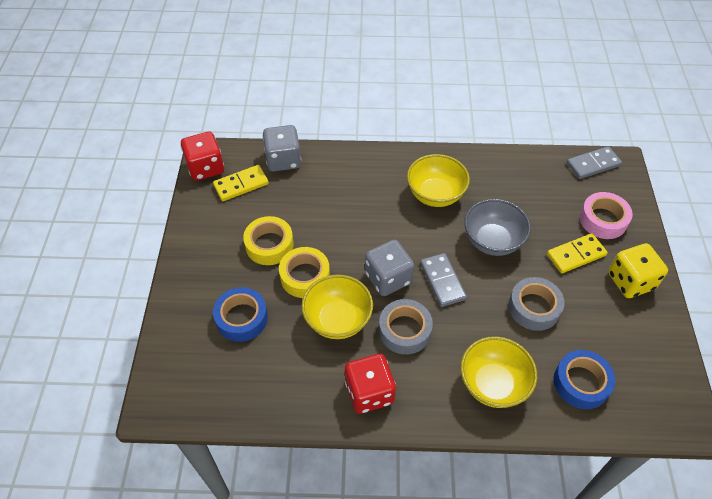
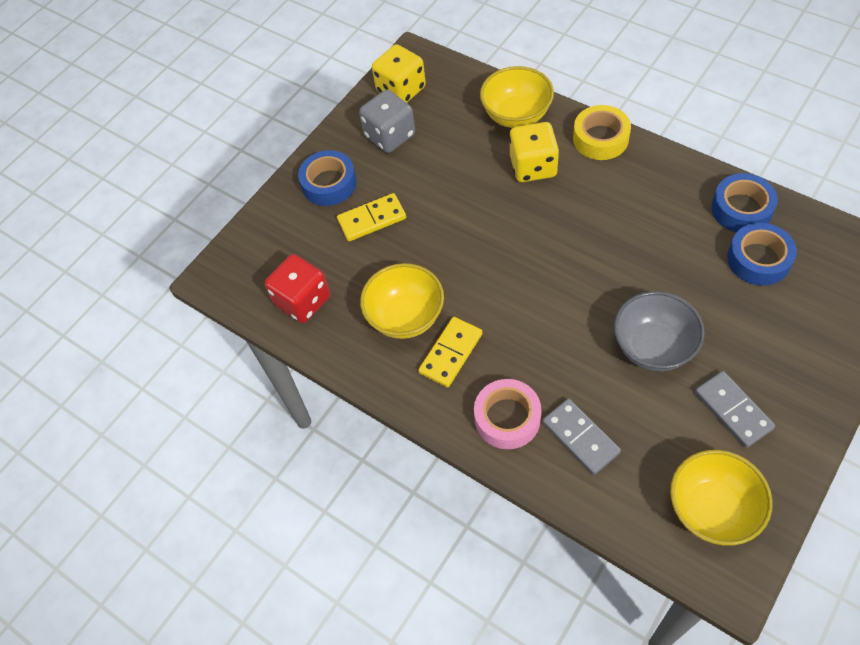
blue tape: 2 -> 3
grey dice: 2 -> 1
grey tape: 2 -> 0
red dice: 2 -> 1
yellow dice: 1 -> 2
yellow tape: 2 -> 1

